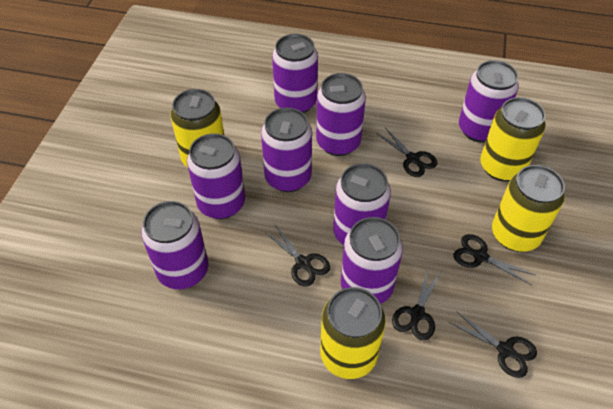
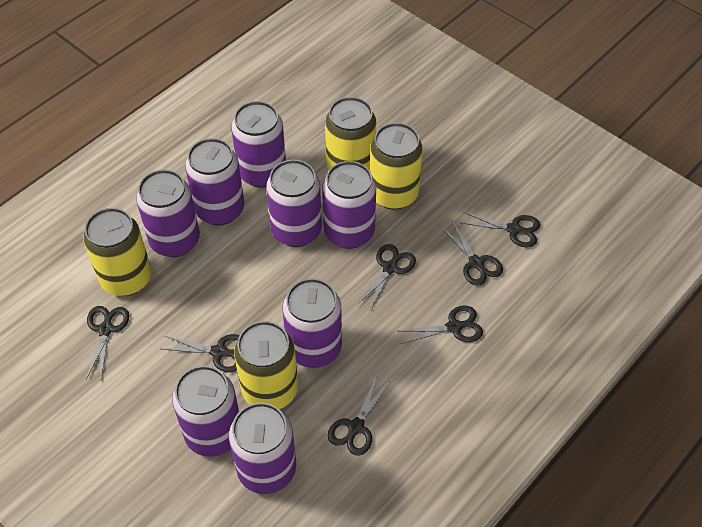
black scissors: 5 -> 7

